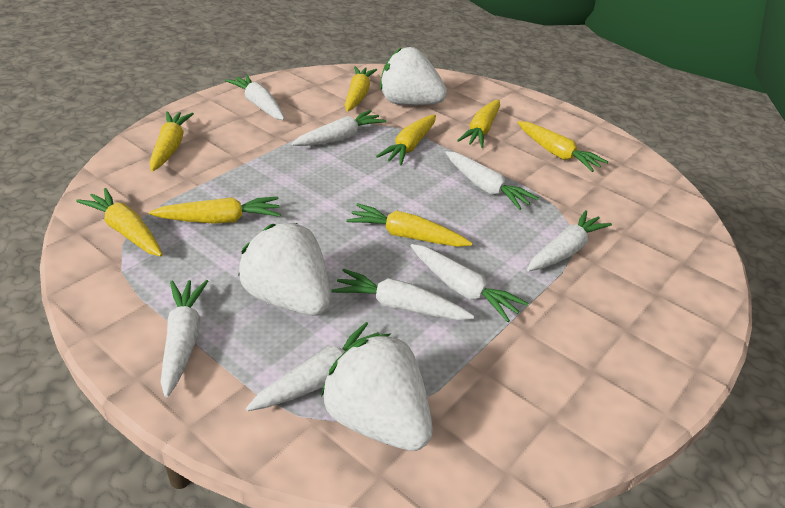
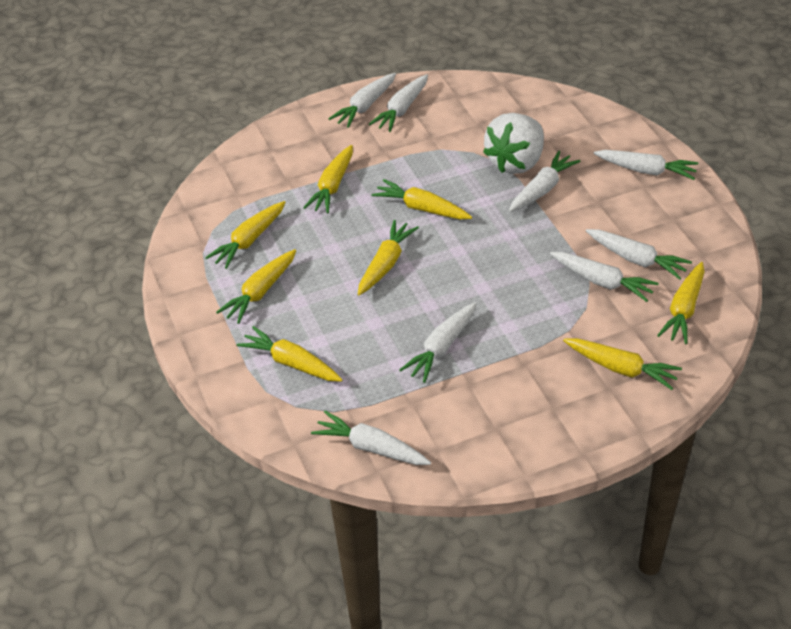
white strawberry: 3 -> 1

